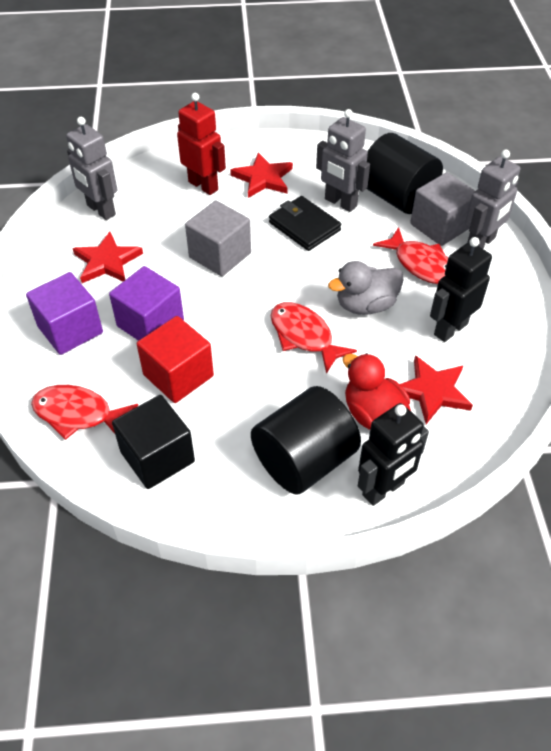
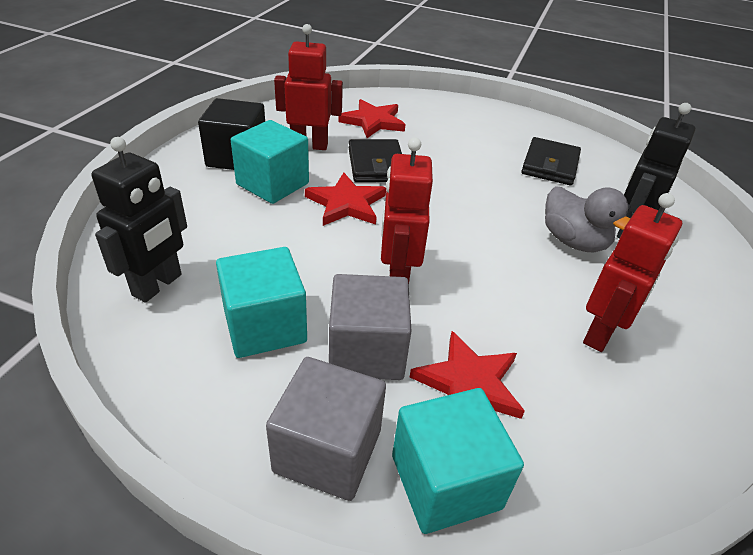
black cylinder: 2 -> 0
black wallet: 1 -> 2
grey robot: 3 -> 0
purple cube: 2 -> 0
red cube: 1 -> 0
red duck: 1 -> 0
red fish: 3 -> 0
red robot: 1 -> 3
turquoise cube: 0 -> 3

